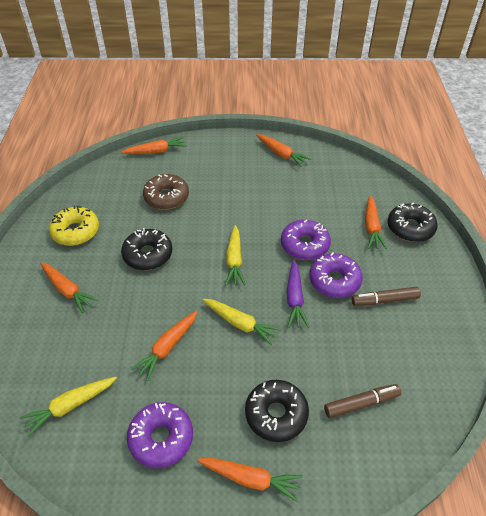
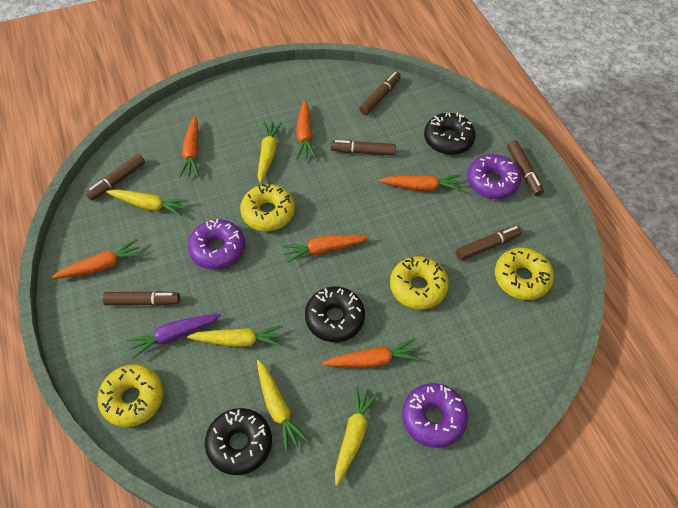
brown donut: 1 -> 0
brown marker: 2 -> 6
yellow carrot: 3 -> 5
yellow donut: 1 -> 4

